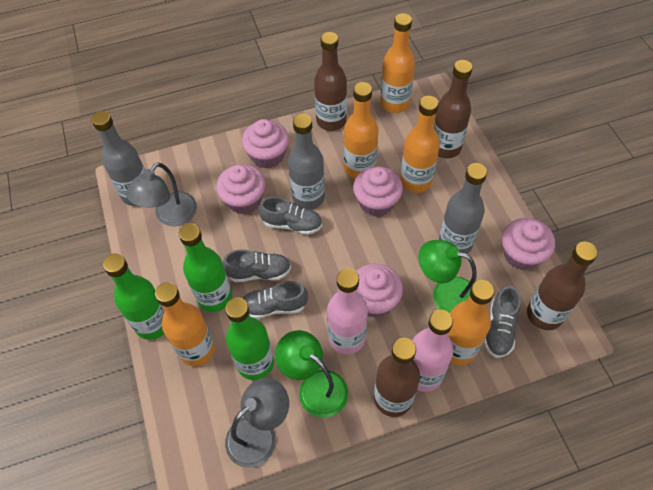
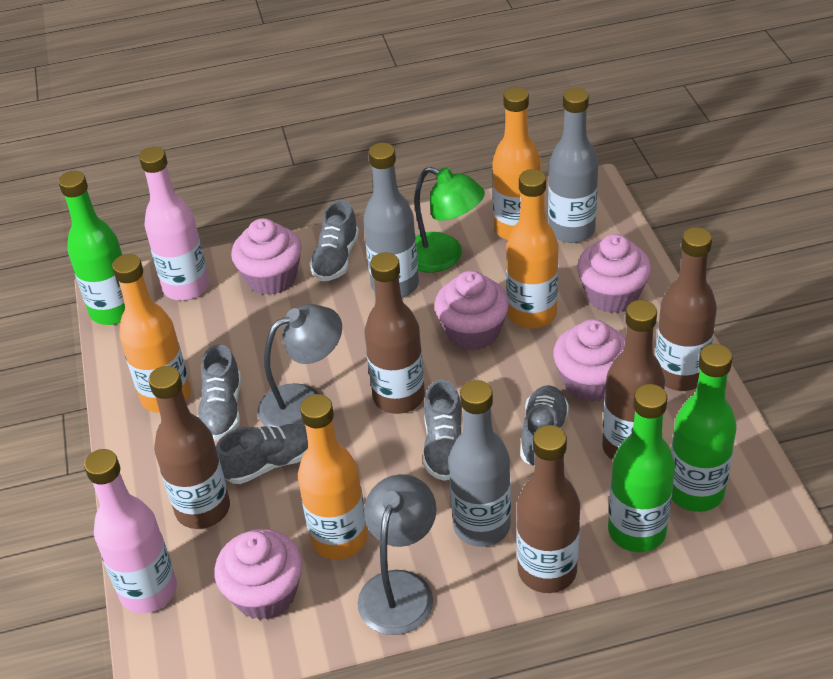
brown bottle: 4 -> 5
green lamp: 2 -> 1
grey shoe: 4 -> 5
orange bottle: 5 -> 4

